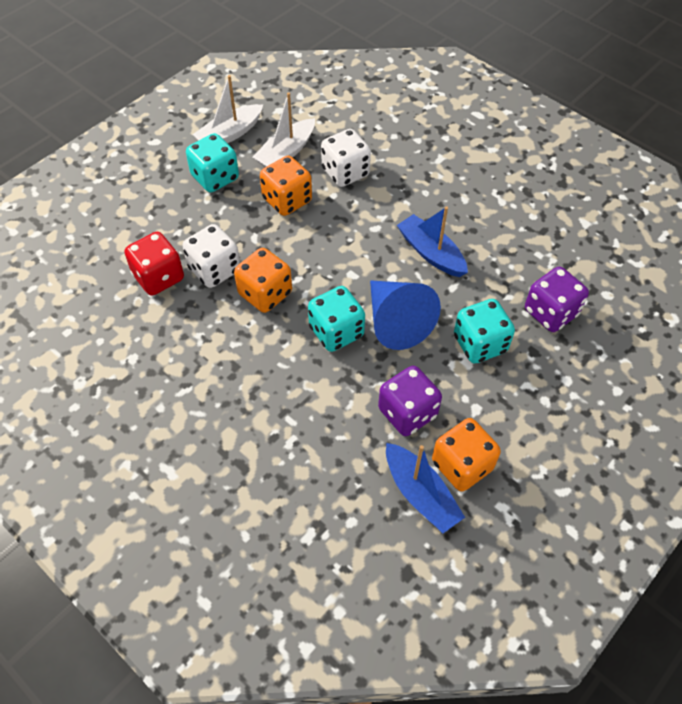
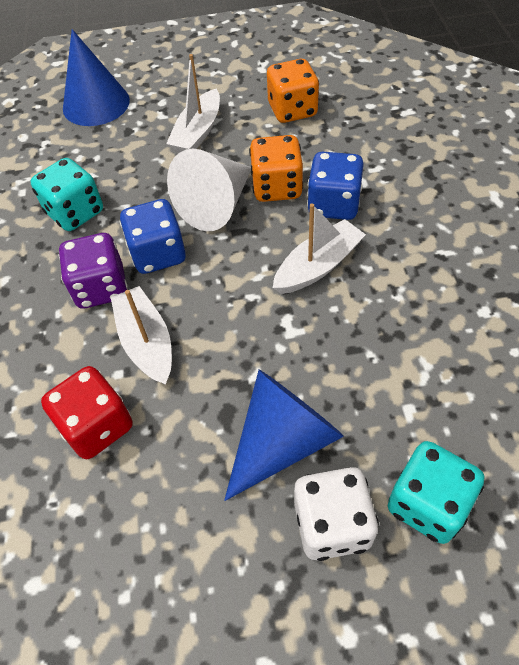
blue boat: 2 -> 0
blue cone: 1 -> 2
blue dice: 0 -> 2
orange dice: 3 -> 2
purple dice: 2 -> 1
turquoise dice: 3 -> 2
white boat: 2 -> 3
white cone: 0 -> 1
white dice: 2 -> 1

